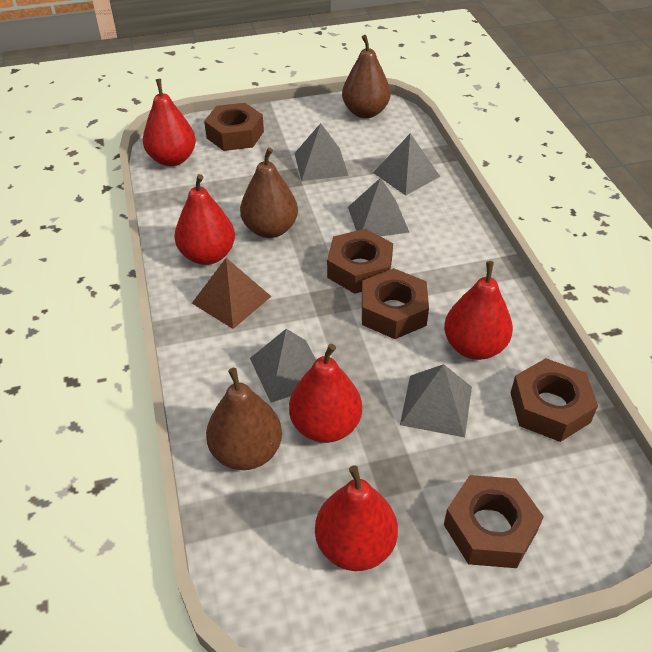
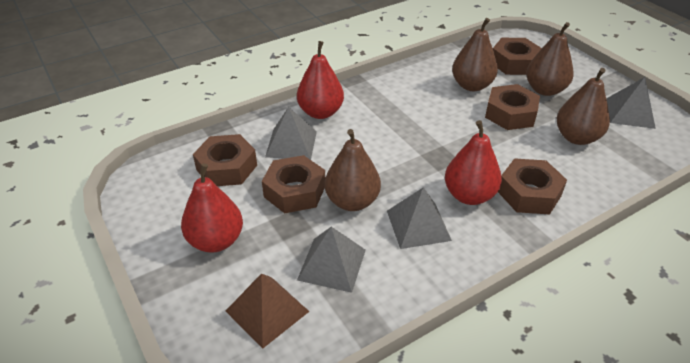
brown pear: 3 -> 4
grey pyramid: 5 -> 4
red pear: 5 -> 3

